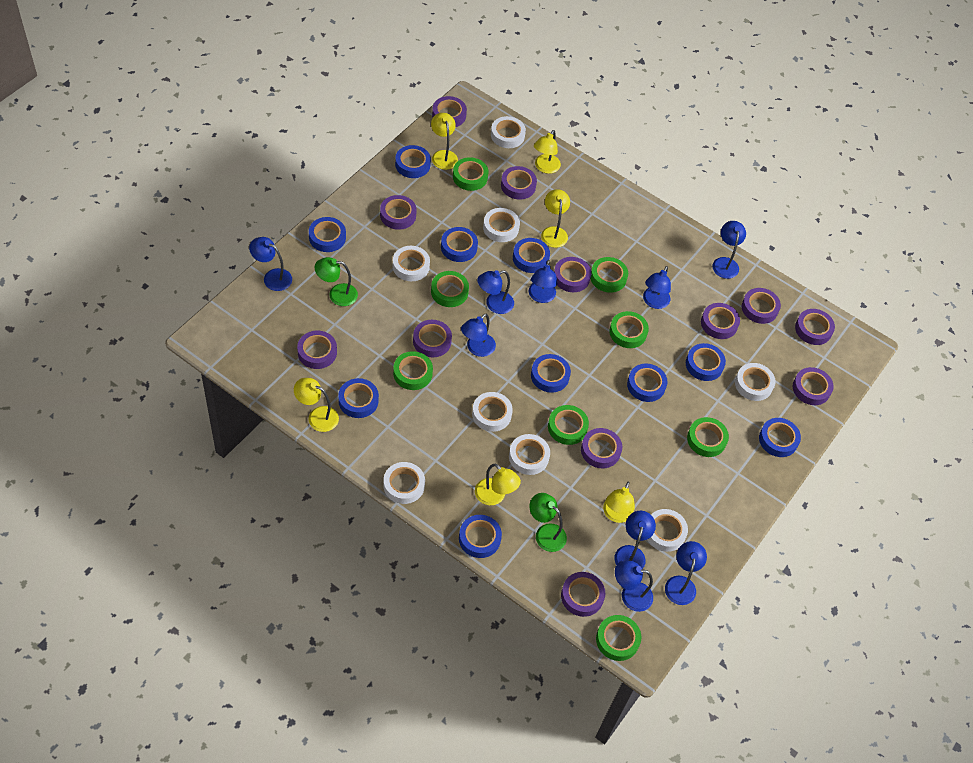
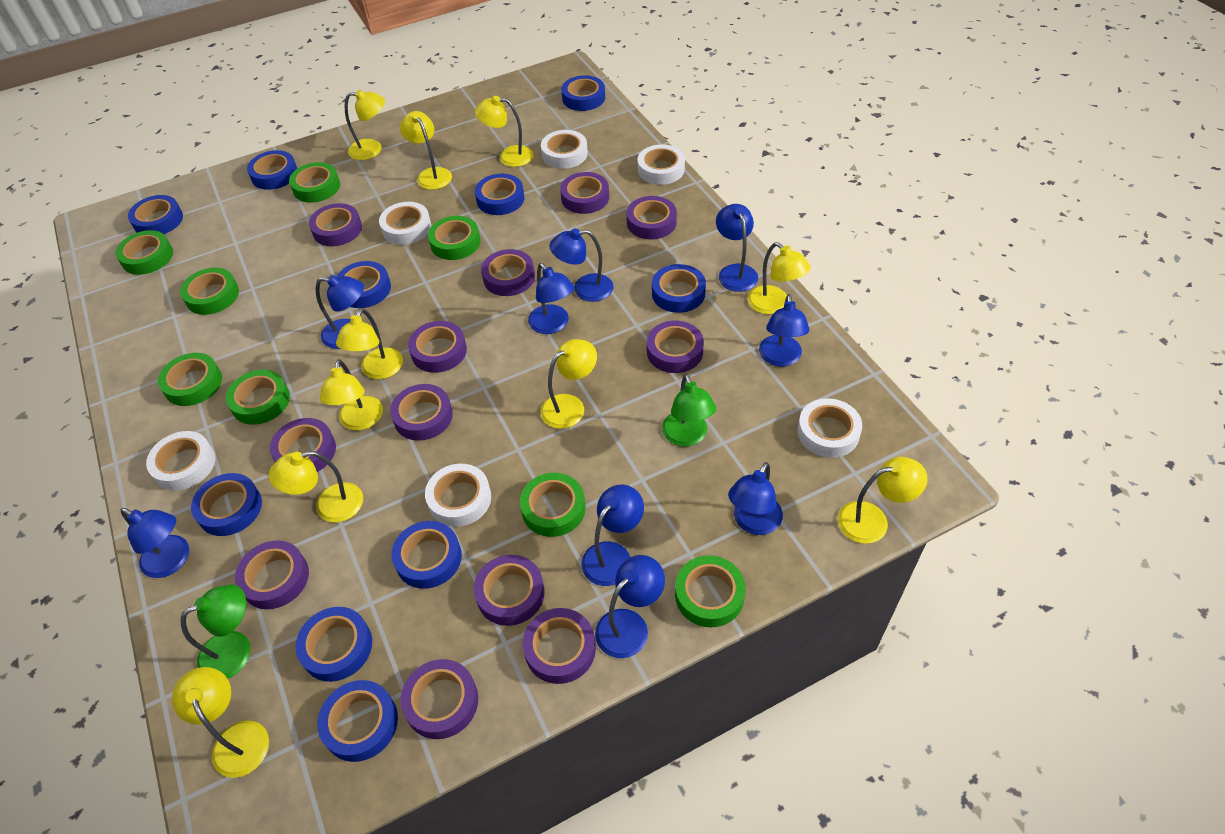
white tape: 8 -> 6
yellow lamp: 6 -> 10

